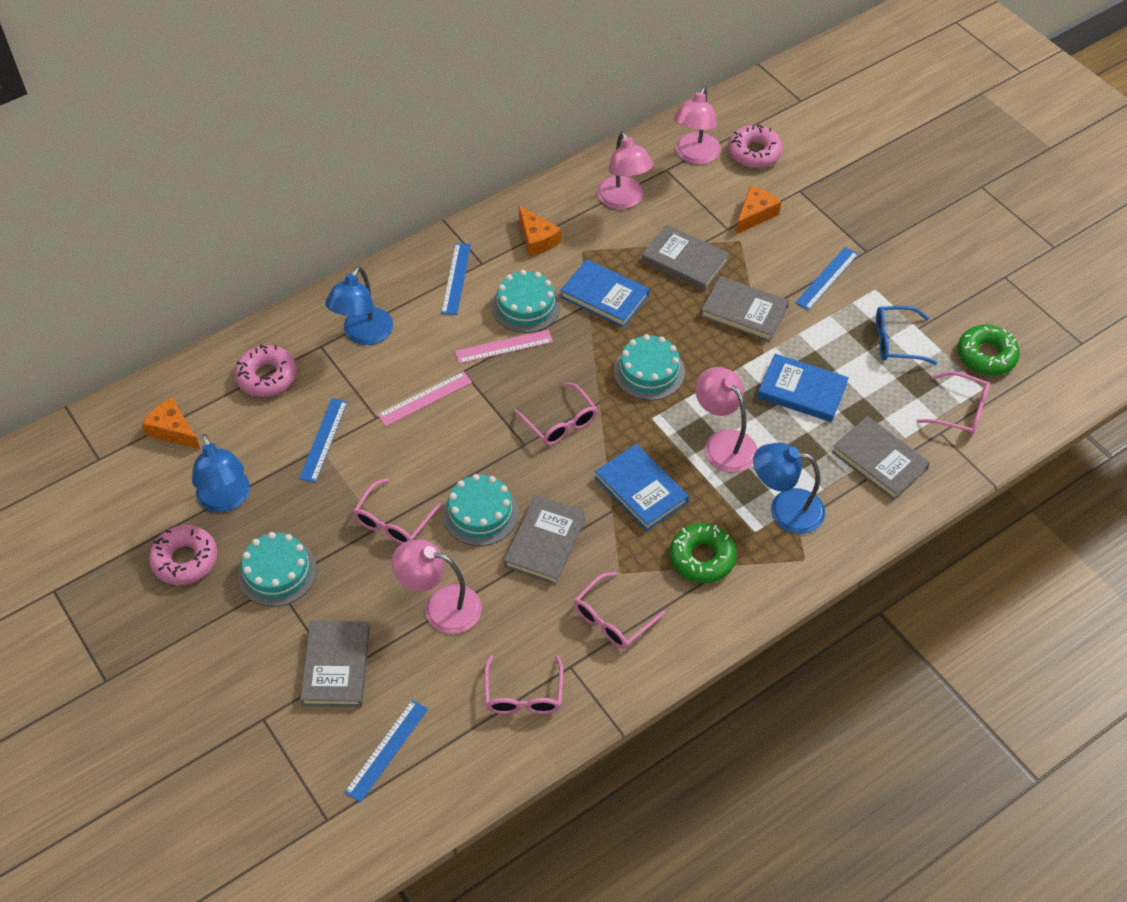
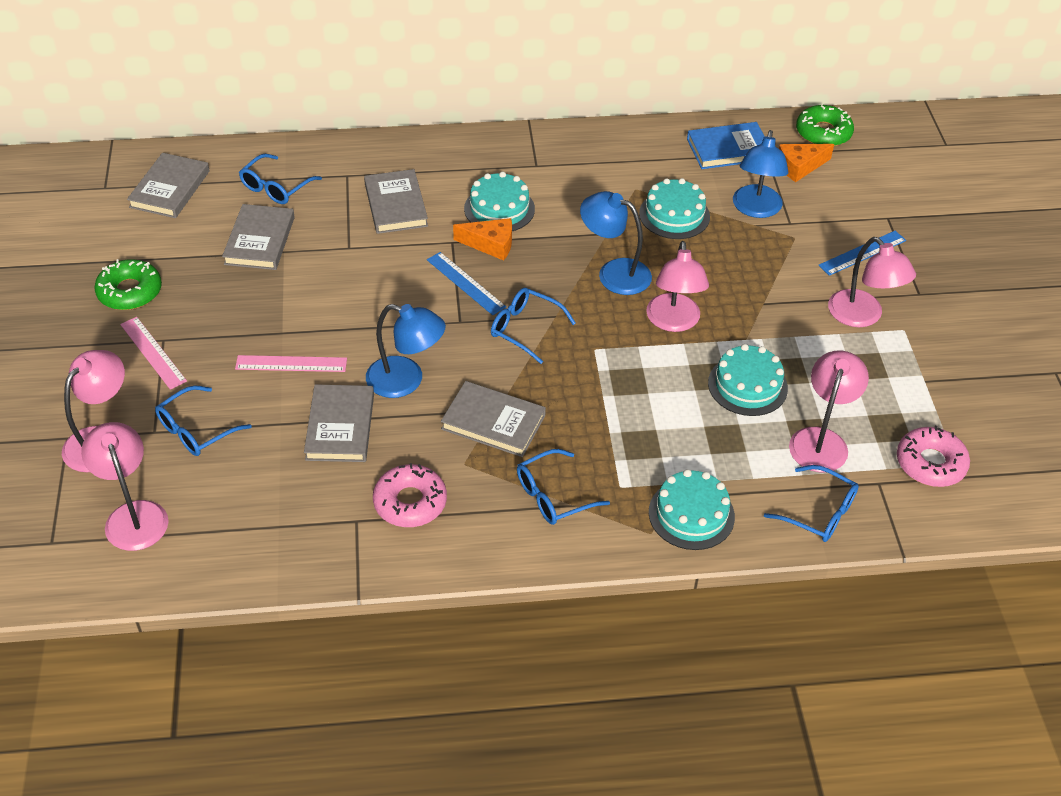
blue book: 3 -> 1
blue glasses: 1 -> 5
blue ruler: 4 -> 2
orange cheese: 3 -> 2
pink donut: 3 -> 2
pink glasses: 5 -> 0
pink lamp: 4 -> 5

